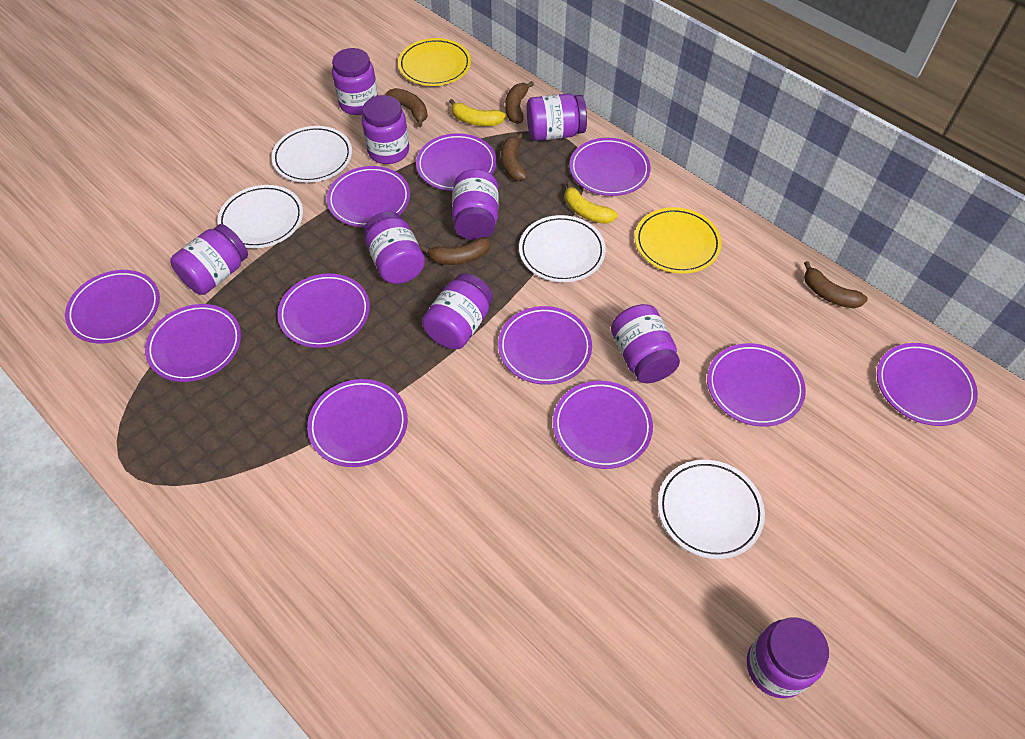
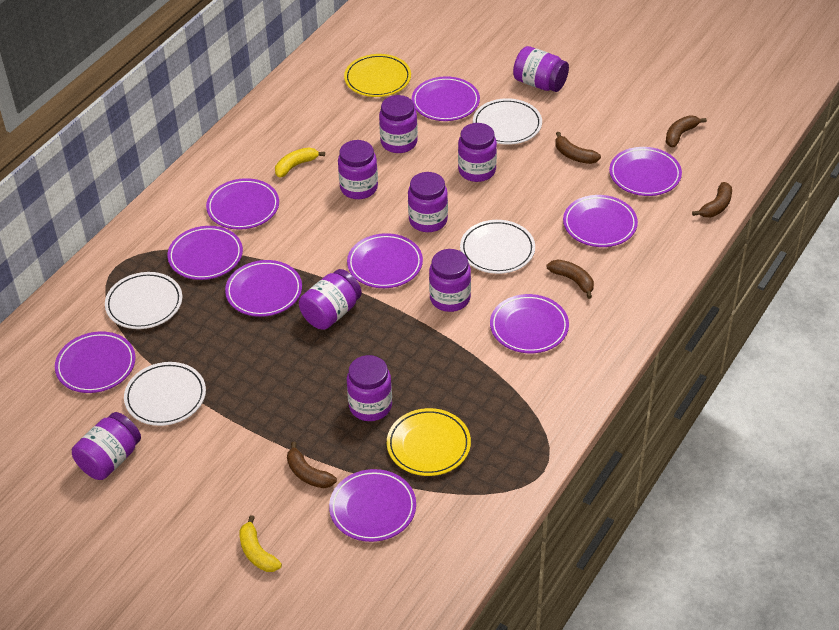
purple plate: 11 -> 10

